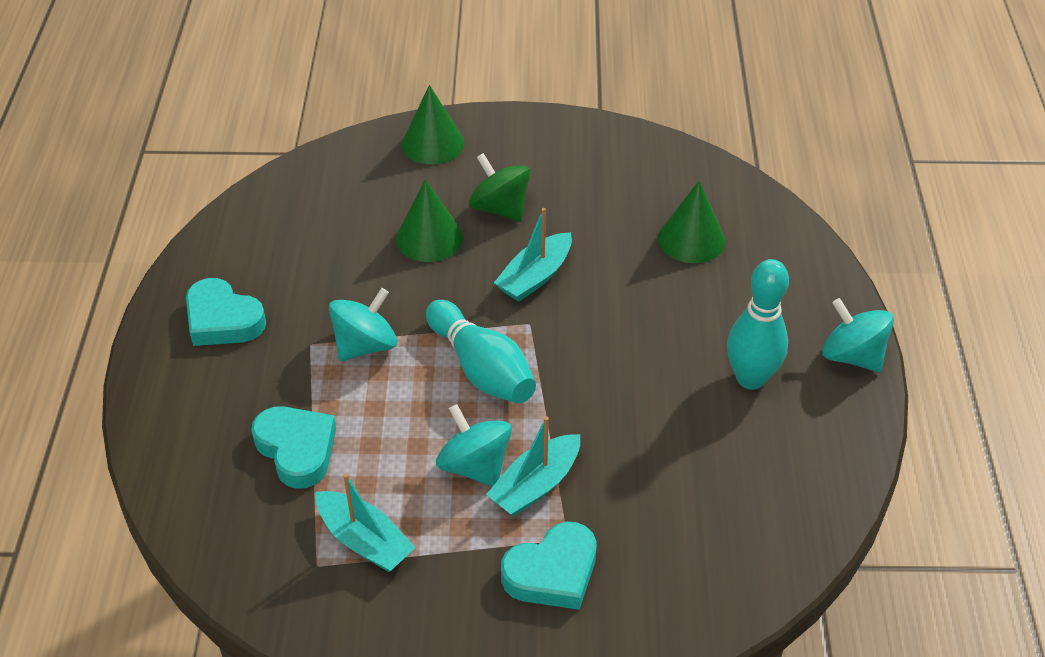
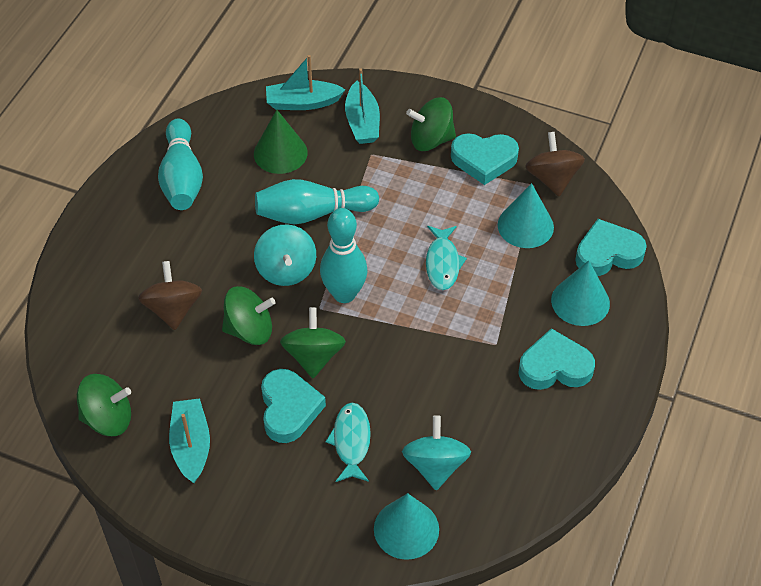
brown spinning top: 0 -> 2
green cone: 3 -> 1
green spinning top: 1 -> 4
turquoise bowling pin: 2 -> 3
turquoise cone: 0 -> 3
turquoise fish: 0 -> 2
turquoise heart: 3 -> 4
turquoise spinning top: 3 -> 2

